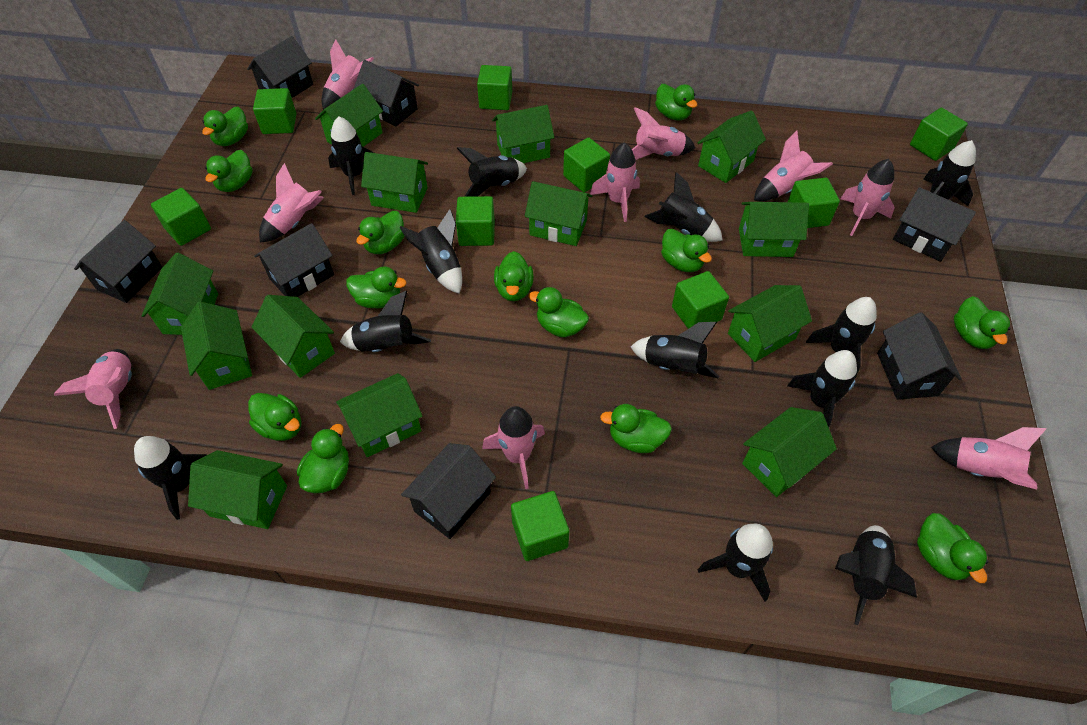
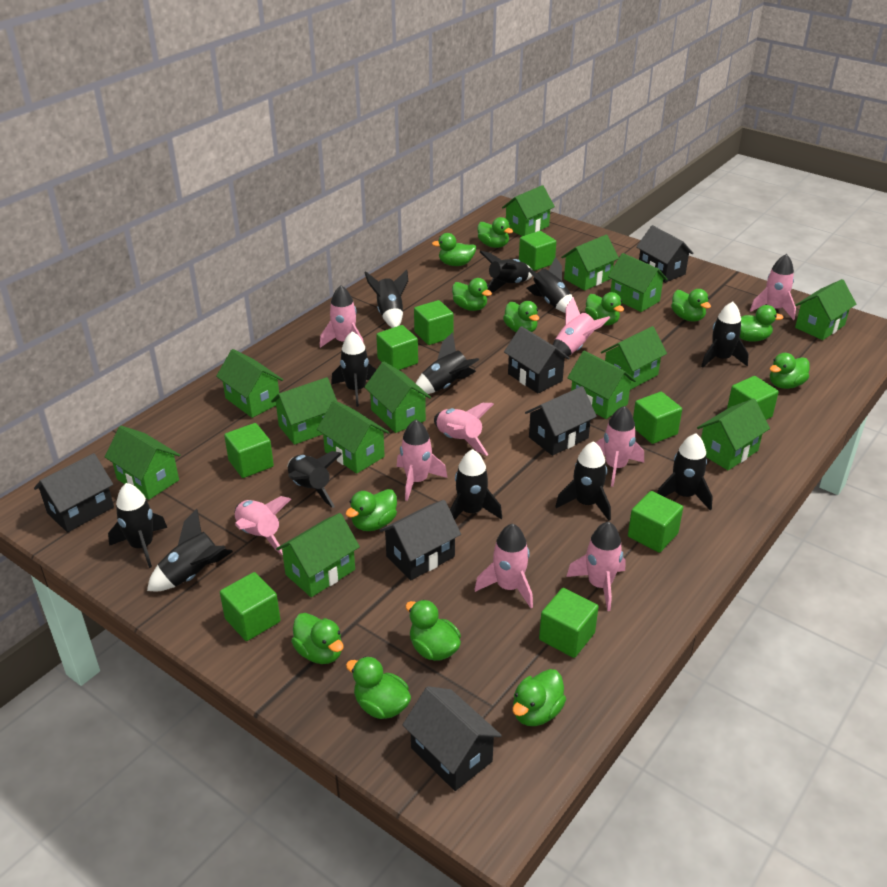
black house: 7 -> 6

